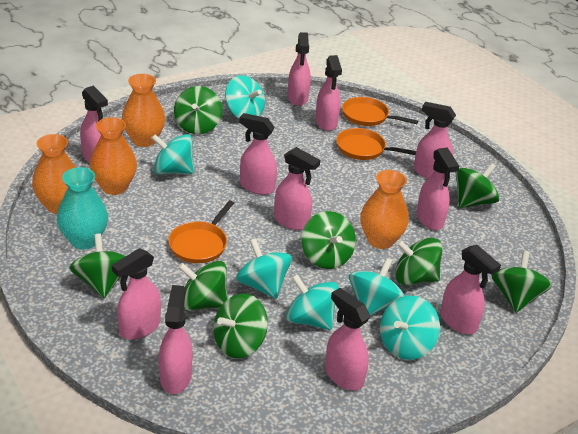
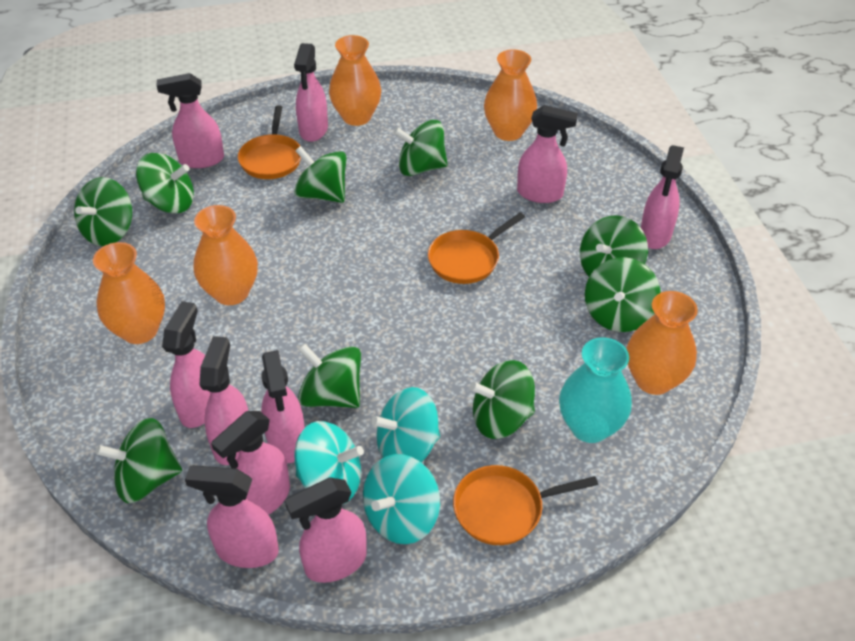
green spinning top: 8 -> 9
orange vase: 4 -> 5
pink spray bottle: 11 -> 10
turquoise spinning top: 6 -> 3

